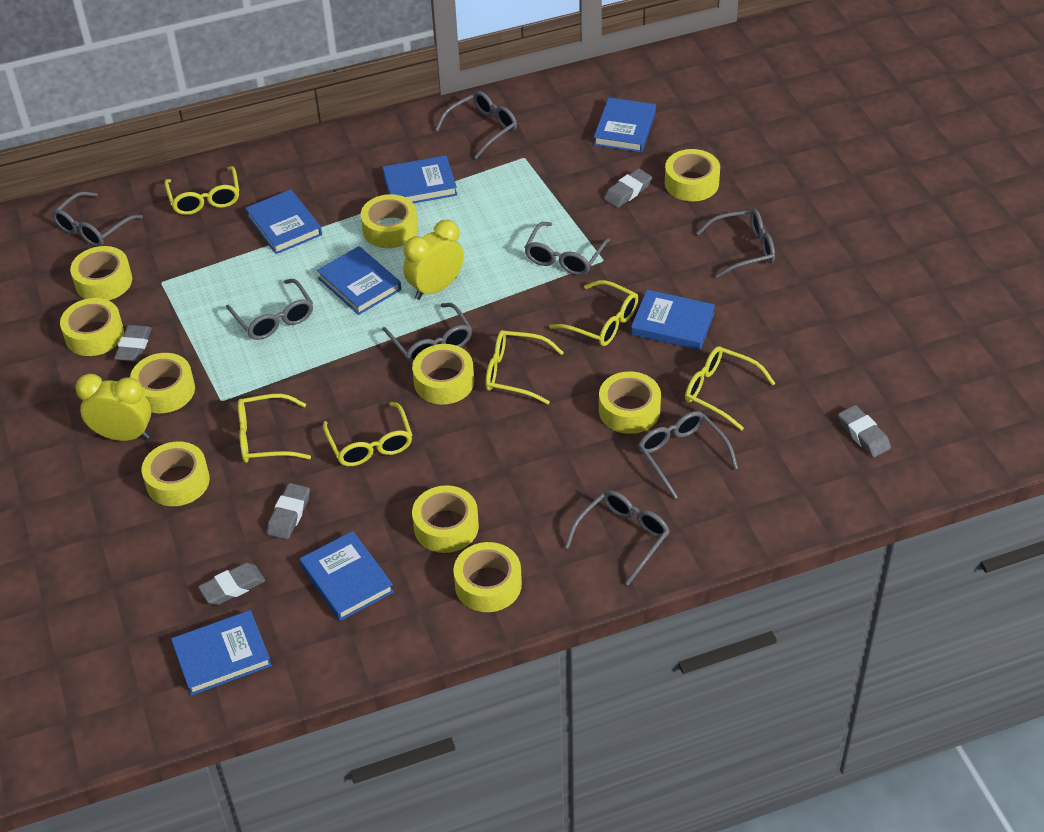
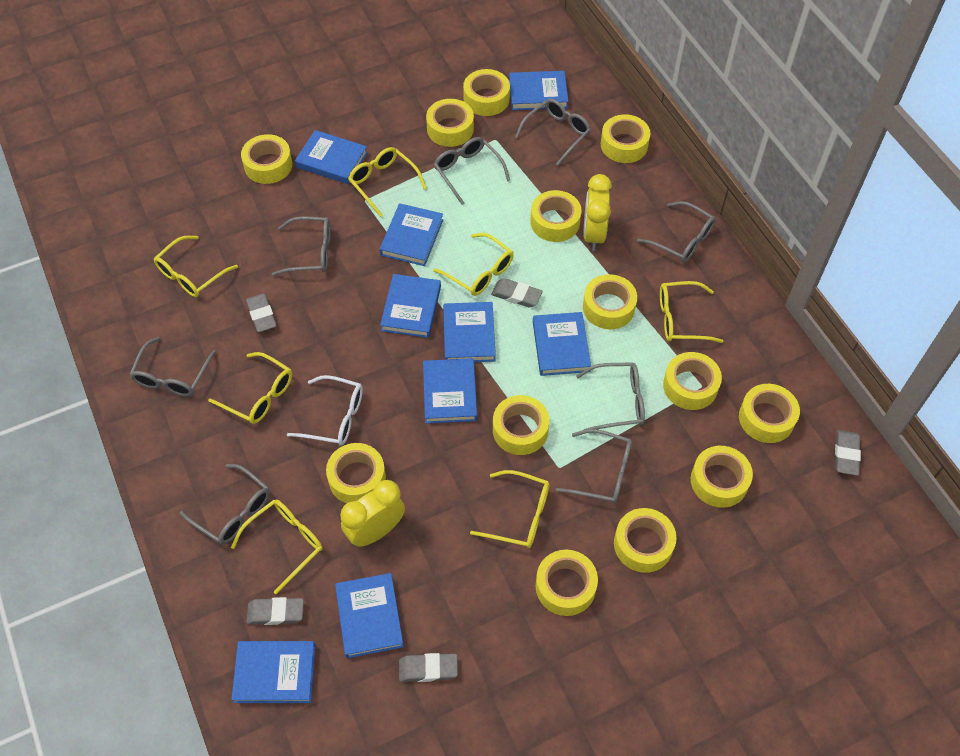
blue book: 7 -> 9
white glasses: 0 -> 1
yellow glasses: 6 -> 7
yellow tape: 10 -> 13

